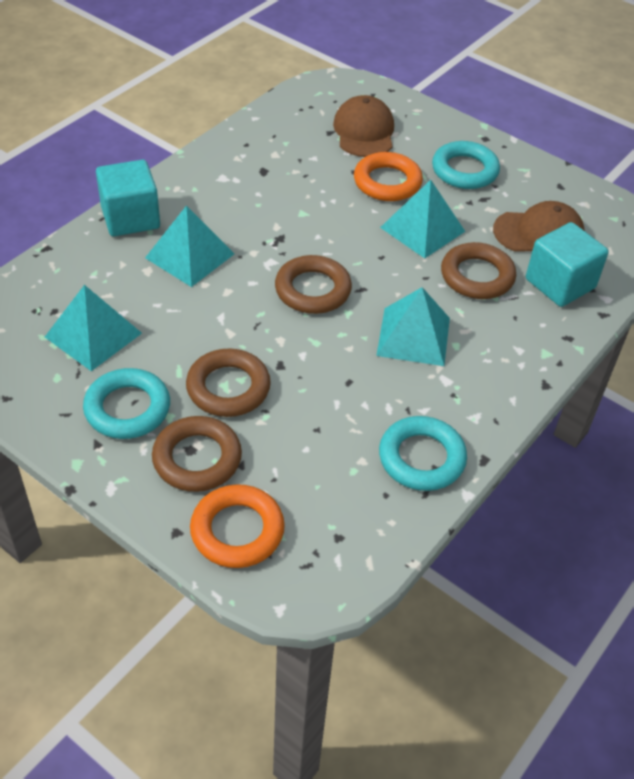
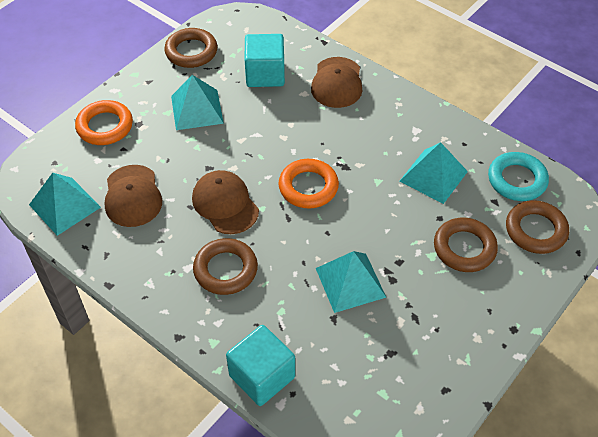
brown cap: 2 -> 3
turquoise ring: 3 -> 1

